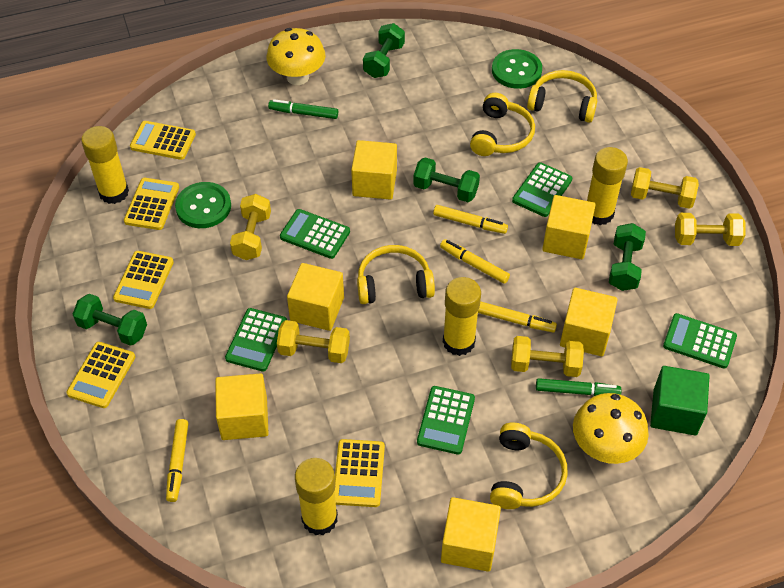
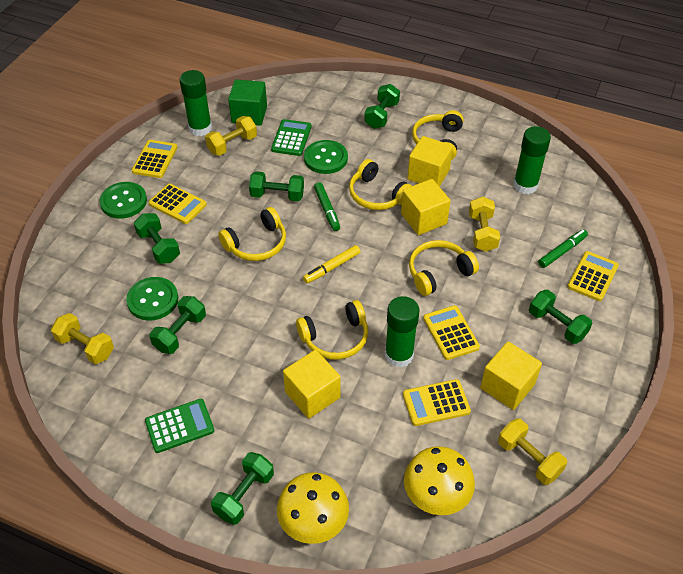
green button: 2 -> 3
green calculator: 5 -> 2
green dumbbell: 4 -> 6
green glue stick: 0 -> 3
yellow cube: 6 -> 4
yellow dumbbell: 5 -> 4
yellow glue stick: 4 -> 0
yellow headphones: 4 -> 5
yellow marker: 4 -> 1

